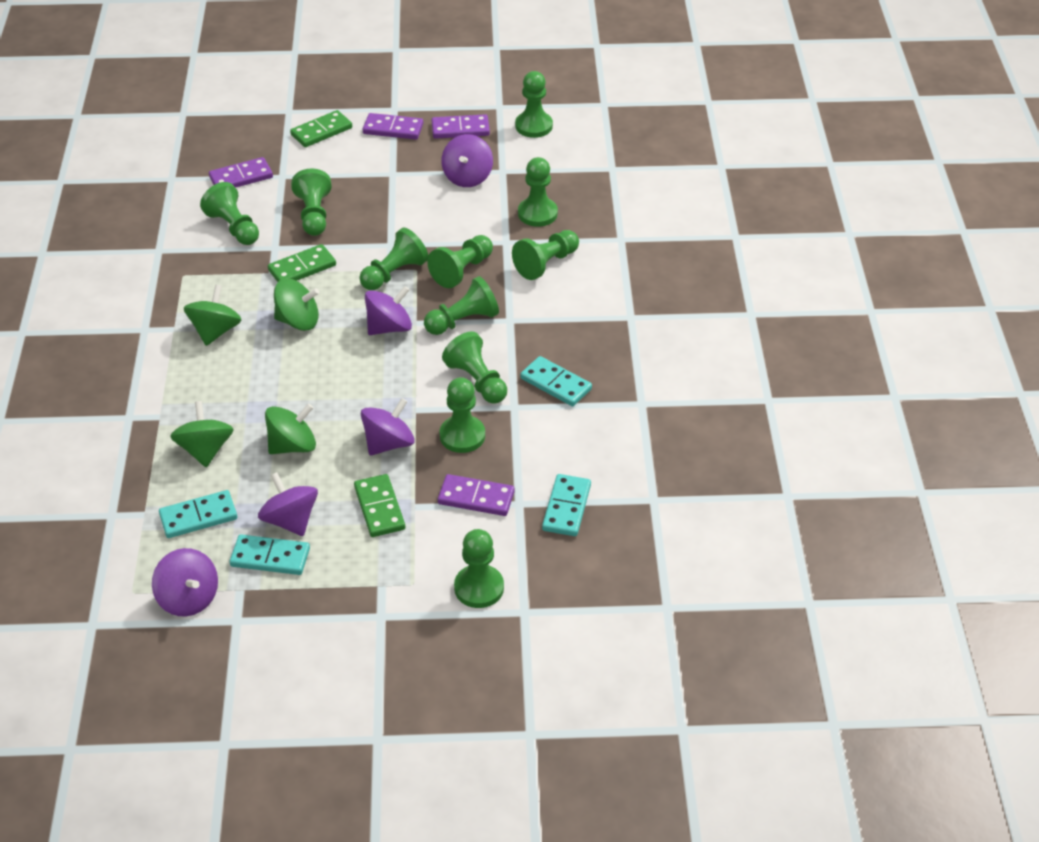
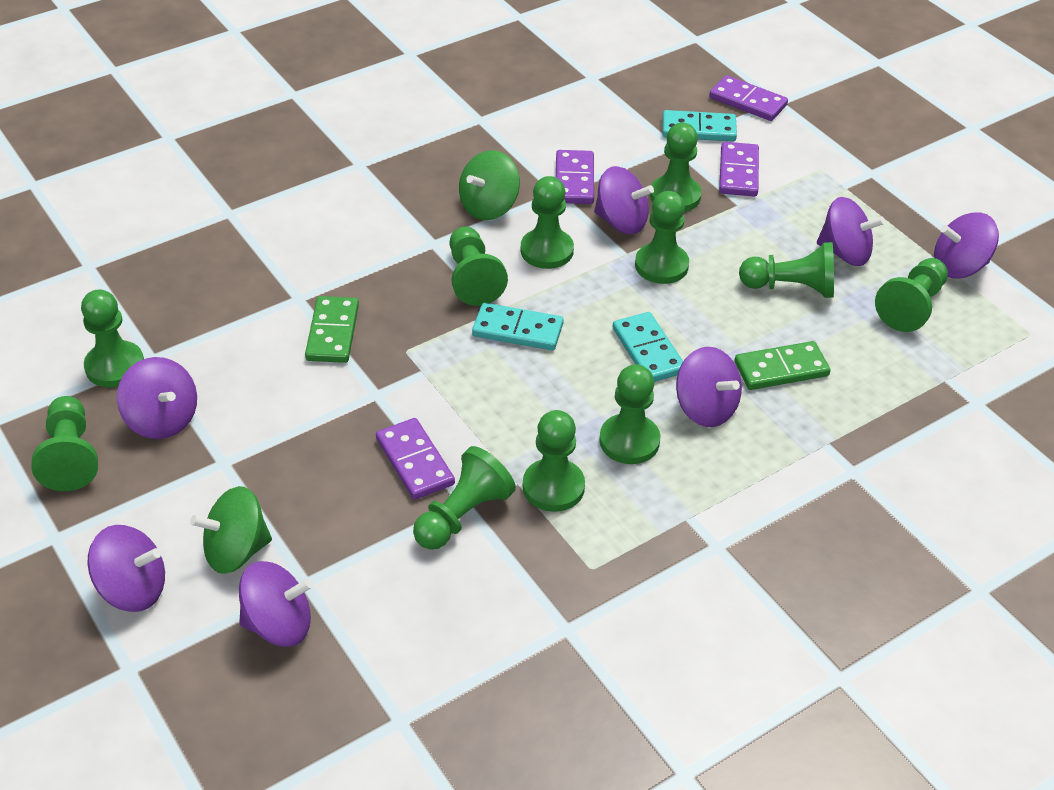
green domino: 3 -> 2
green spinning top: 4 -> 2
purple spinning top: 5 -> 7
turquoise domino: 4 -> 3

